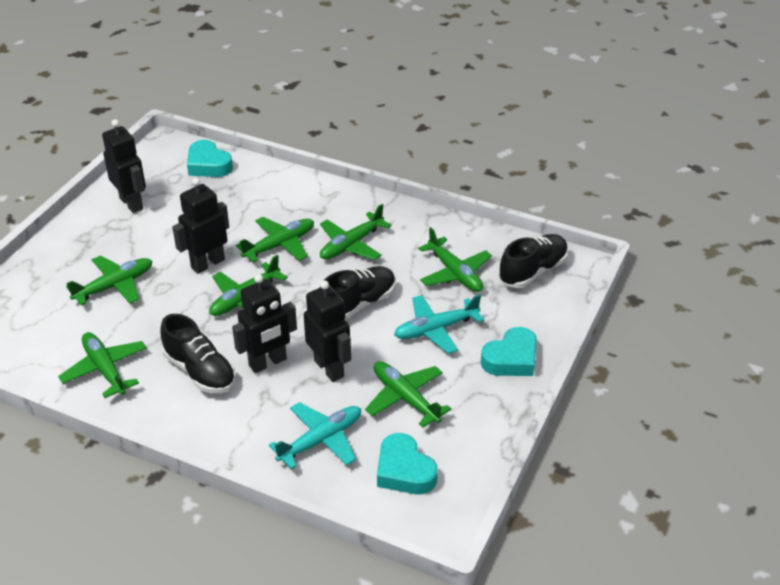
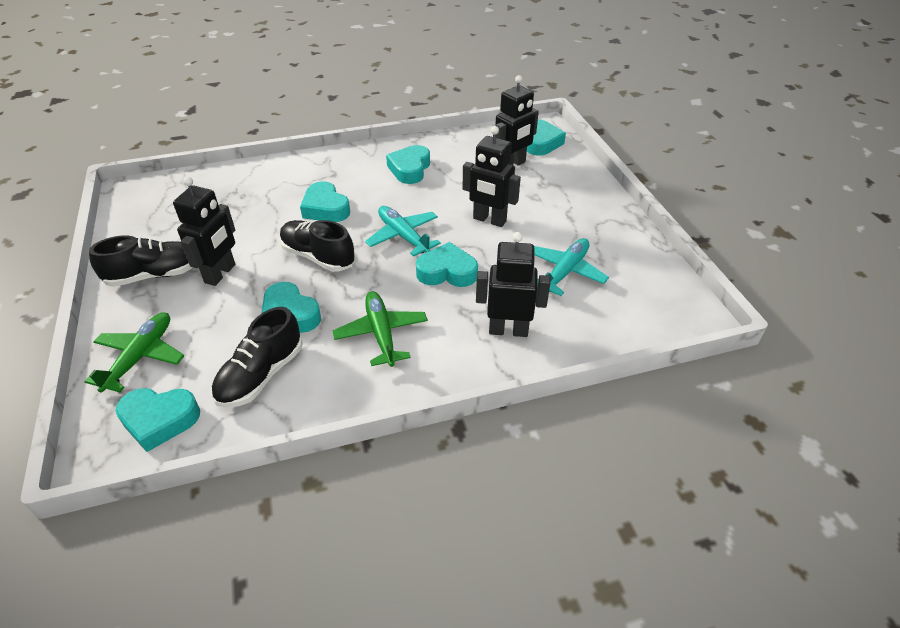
green plane: 7 -> 2
turquoise heart: 3 -> 6

